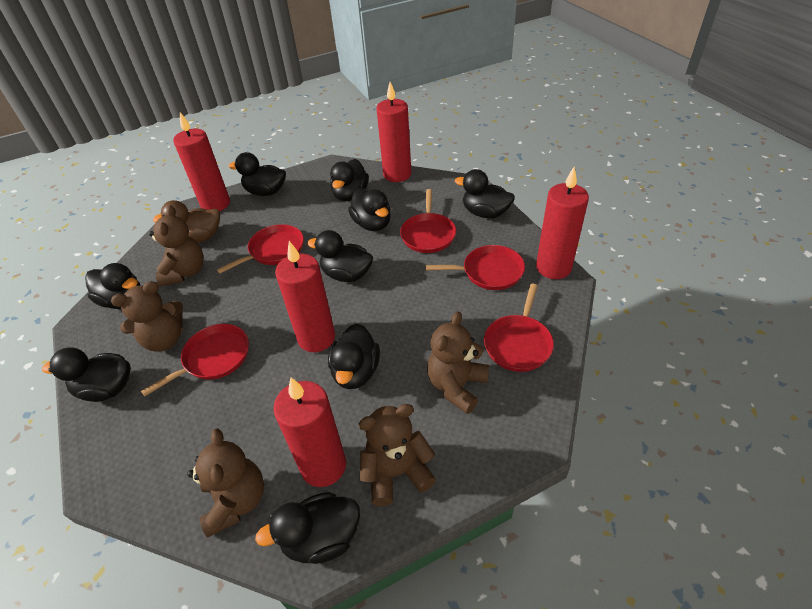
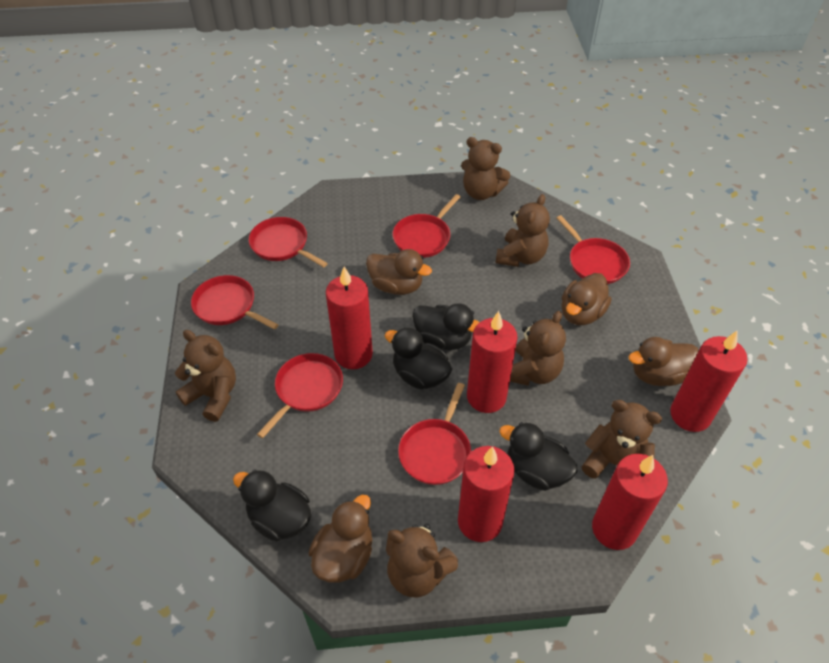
black duck: 9 -> 4
brown duck: 1 -> 4
brown teddy bear: 5 -> 6
red pan: 5 -> 6

